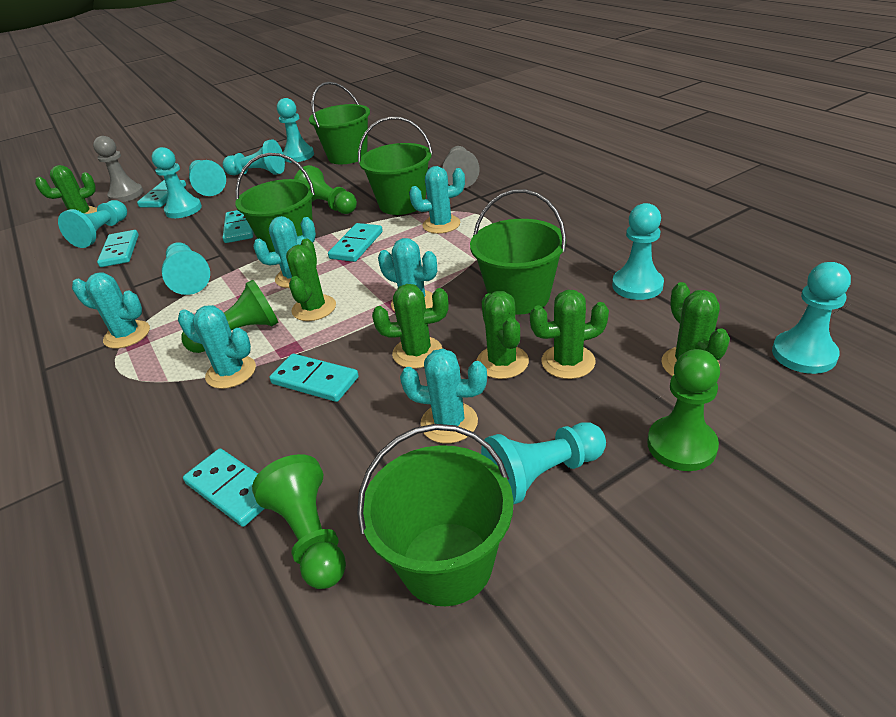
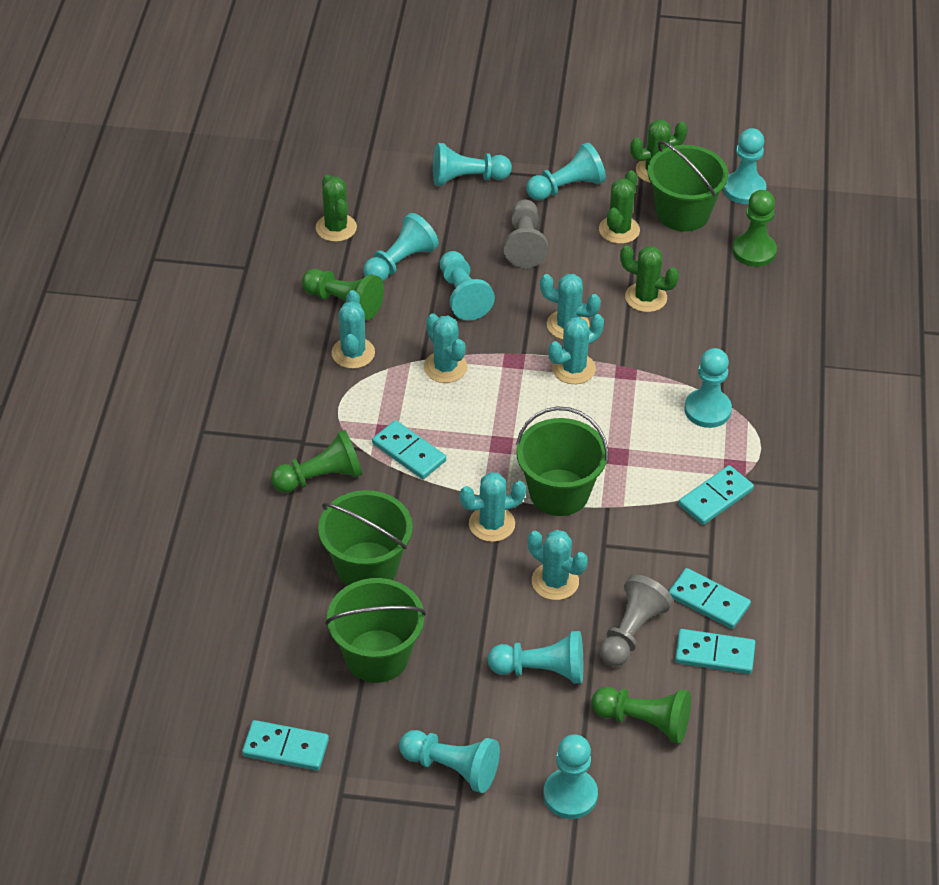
green bucket: 5 -> 4
green cactus: 6 -> 4
turquoise domino: 6 -> 5

